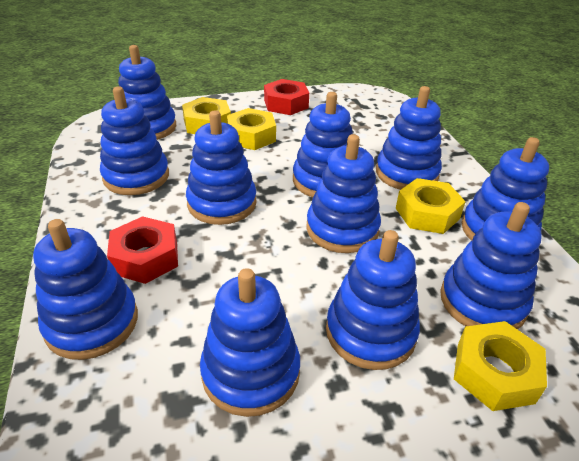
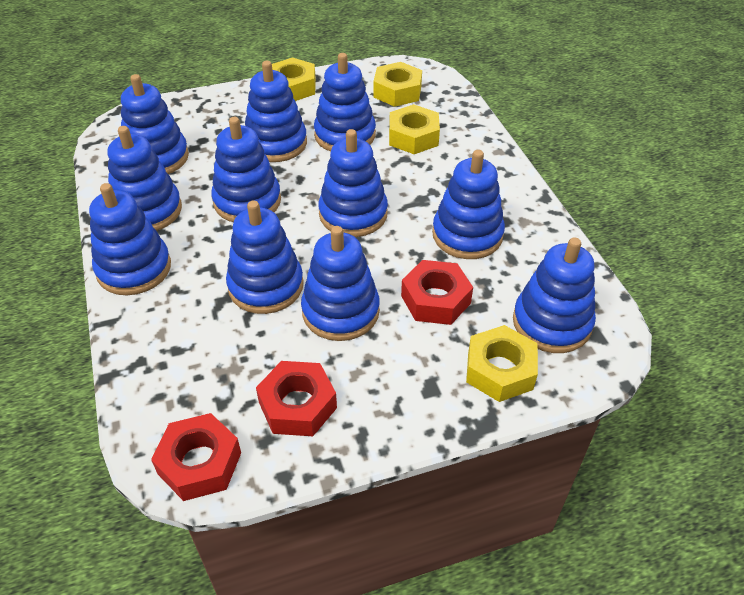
red nut: 2 -> 3

